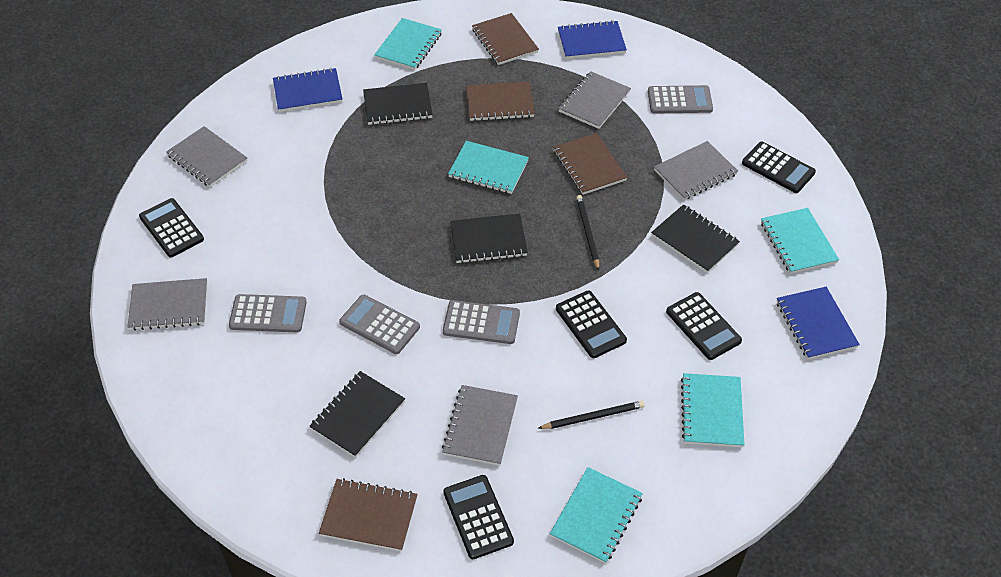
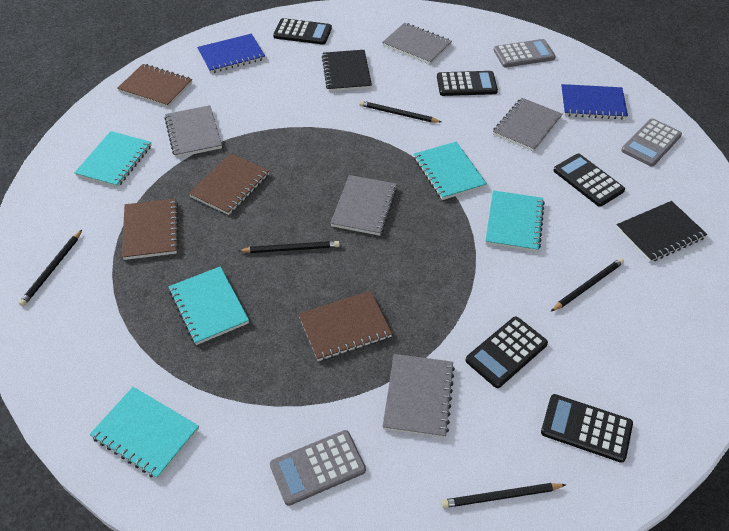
black notebook: 4 -> 2
black pencil: 2 -> 5
blue notebook: 3 -> 2
grey calculator: 4 -> 3

